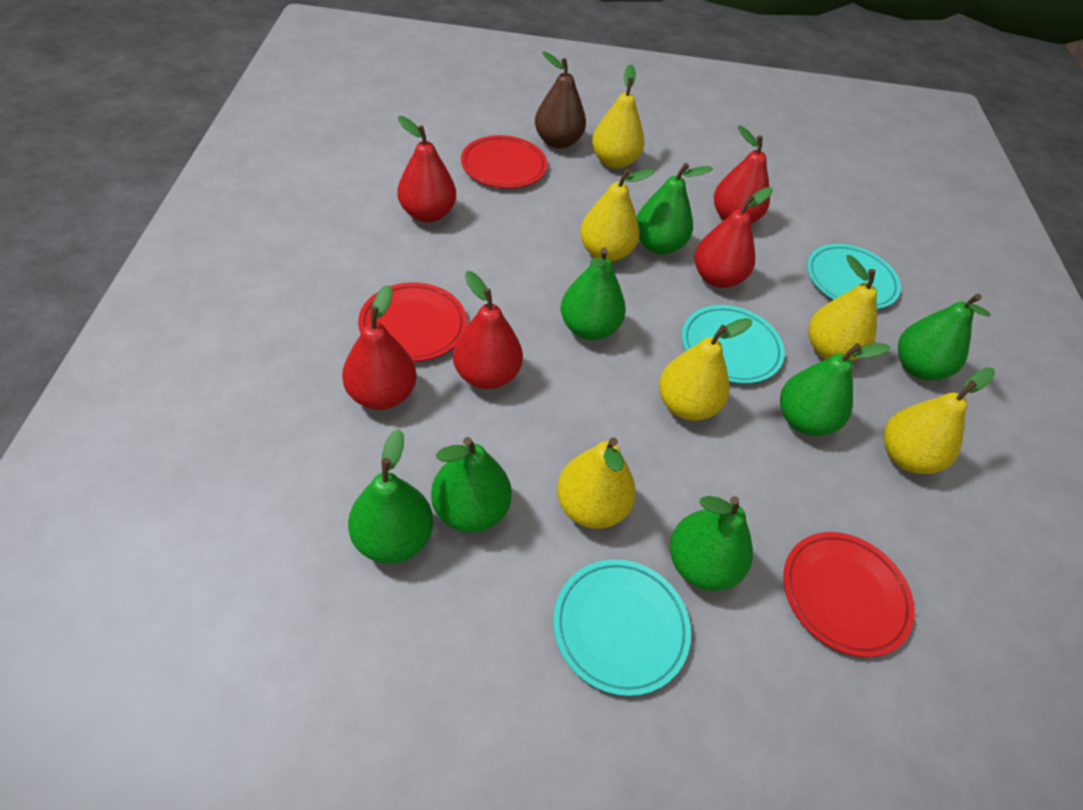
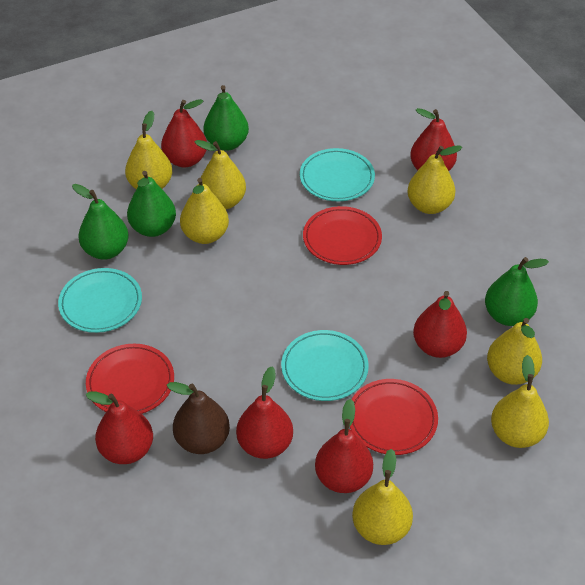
green pear: 7 -> 4
red pear: 5 -> 6
yellow pear: 6 -> 7

